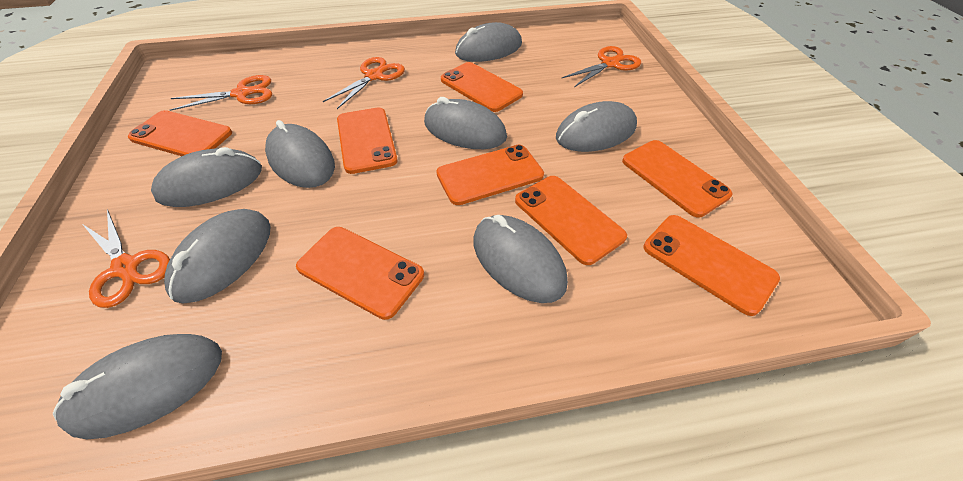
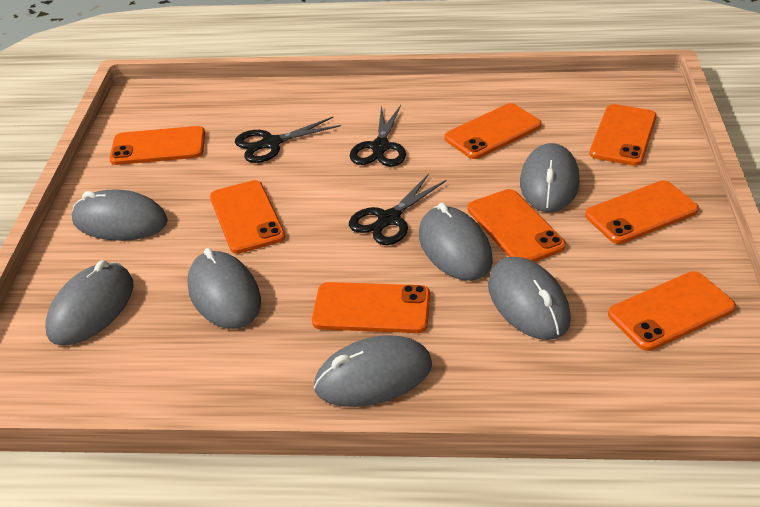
black scissors: 0 -> 3
grey mouse: 8 -> 7
orange scissors: 4 -> 0

